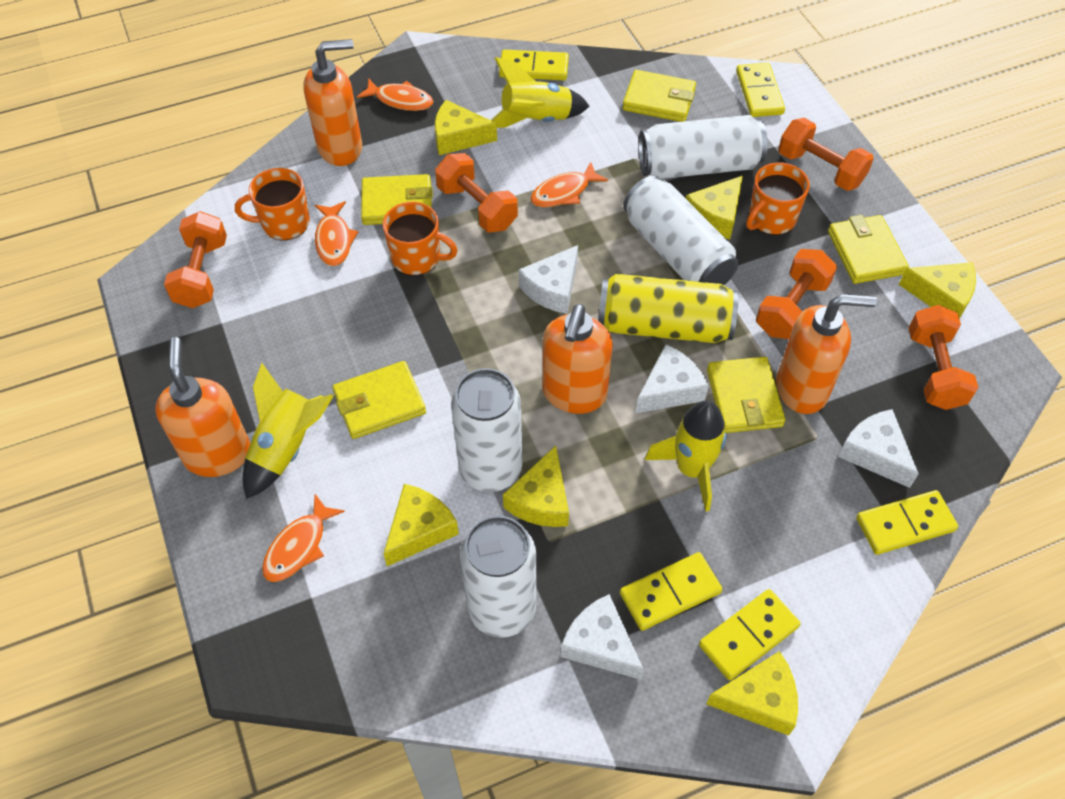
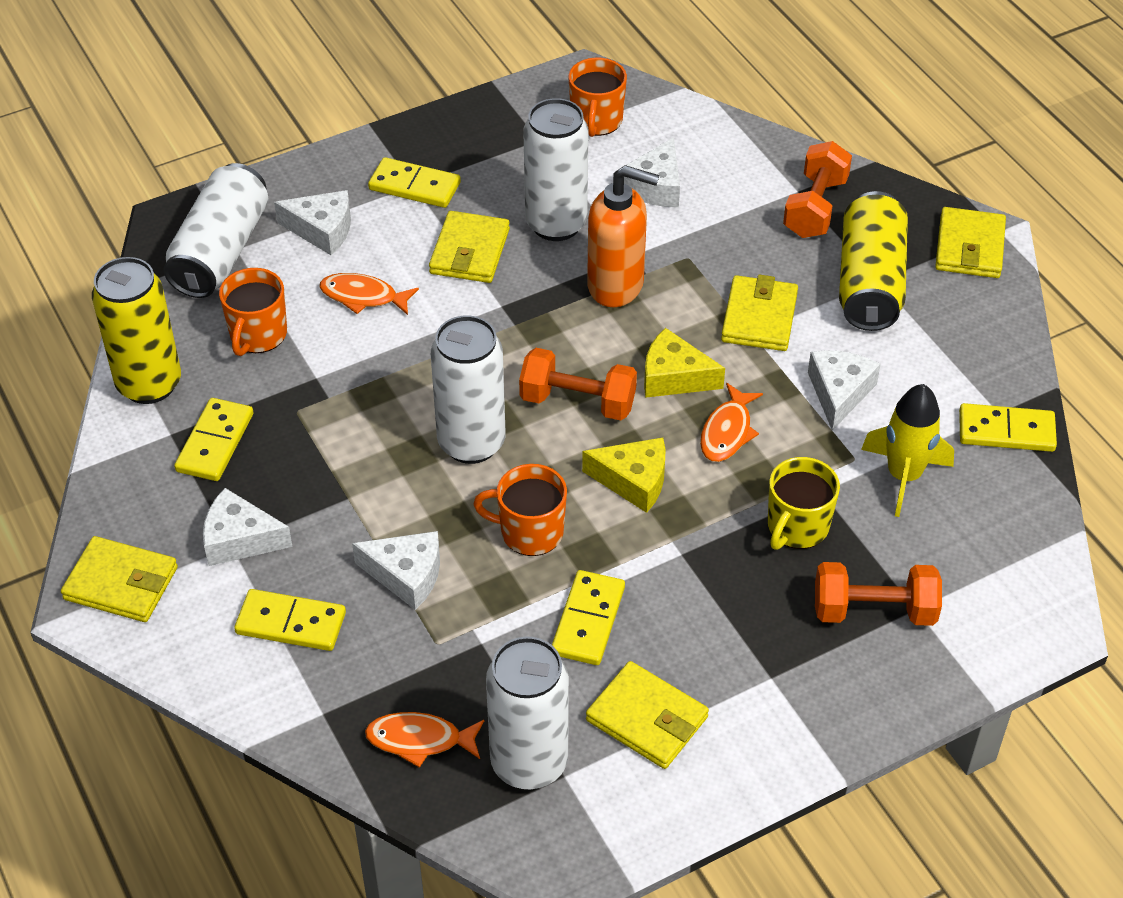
orange dumbbell: 5 -> 3
orange fish: 4 -> 3
orange soap dispenser: 4 -> 1
white cheese: 4 -> 5
yellow can: 1 -> 2
yellow cheese: 6 -> 2
yellow mug: 0 -> 1
yellow rocket: 3 -> 1

